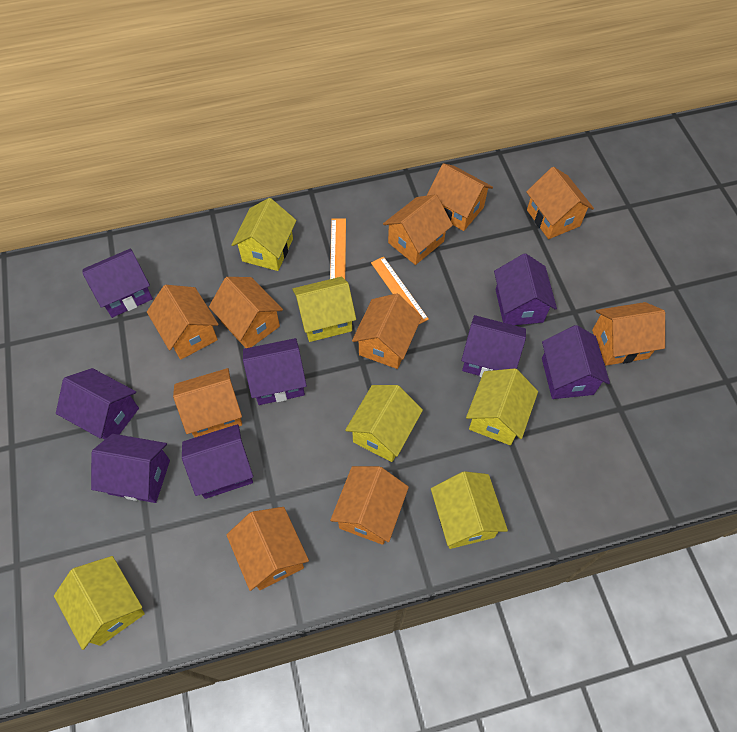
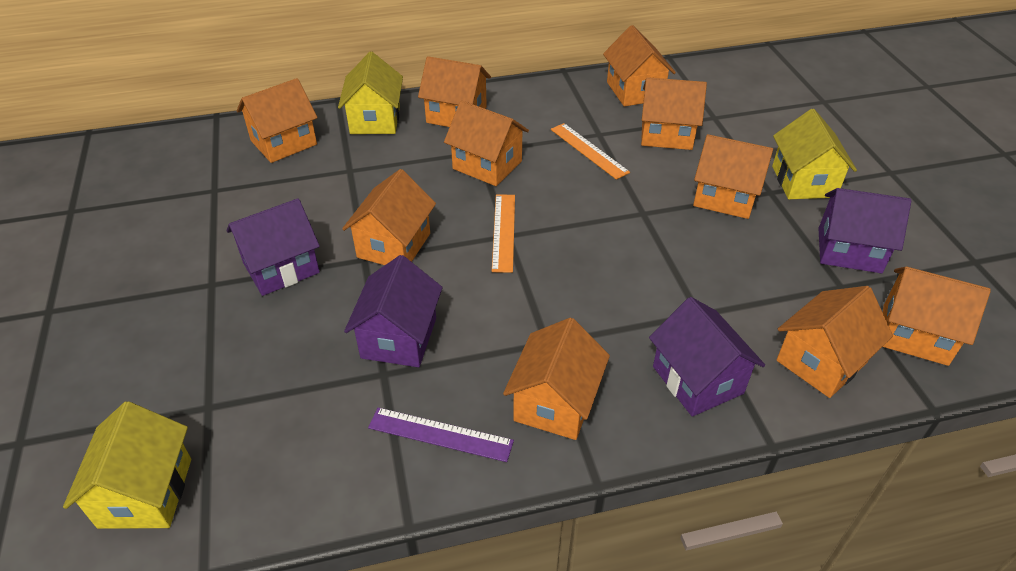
purple house: 8 -> 4
purple ruler: 0 -> 1
yellow house: 6 -> 3

